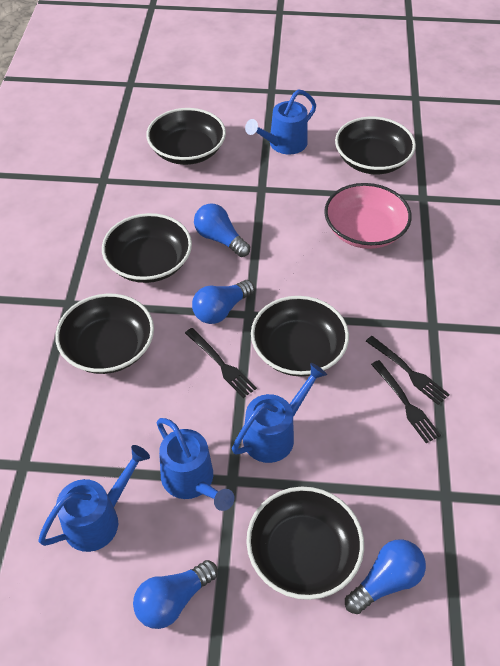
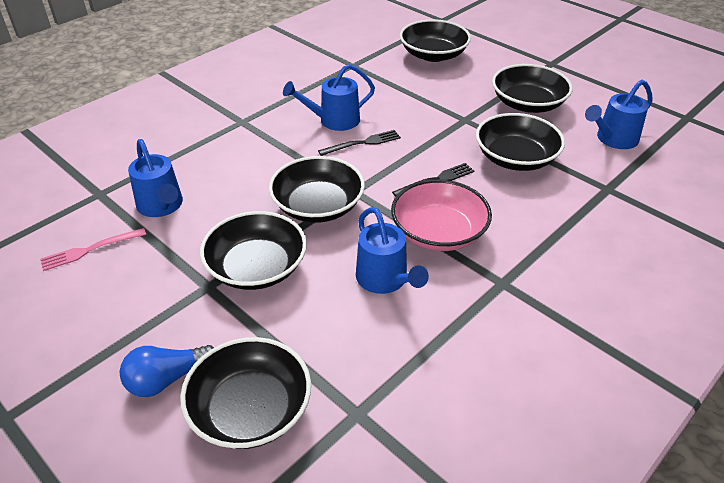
black fork: 3 -> 2
blue light bulb: 4 -> 1
pink fork: 0 -> 1

